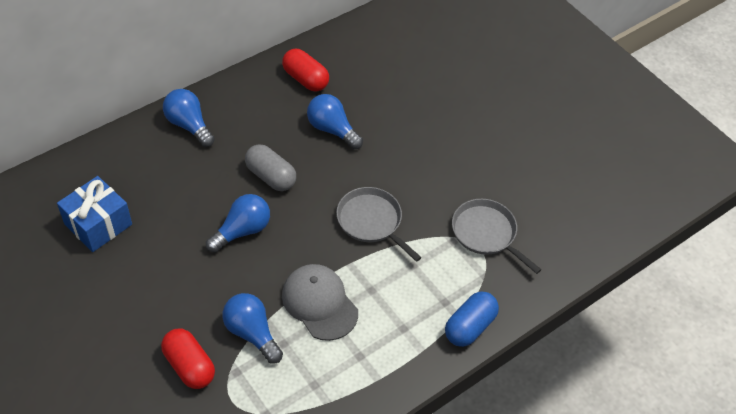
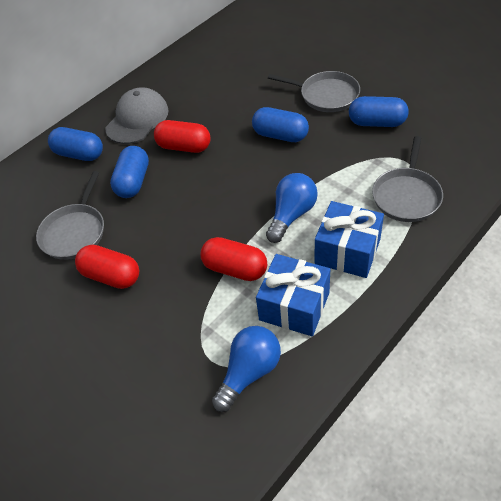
blue capsule: 1 -> 4
blue gift: 1 -> 2
blue light bulb: 4 -> 2
grey capsule: 1 -> 0
grey pan: 2 -> 3
red capsule: 2 -> 3

